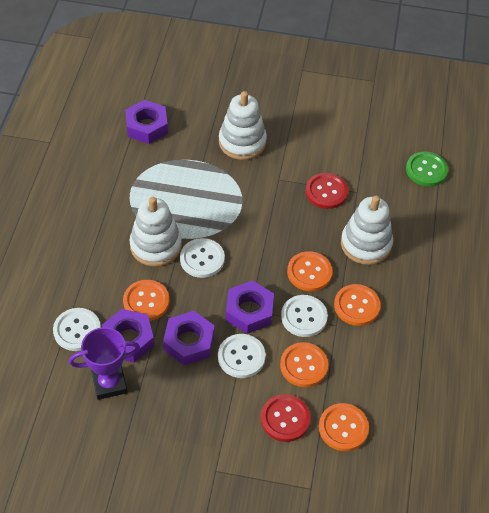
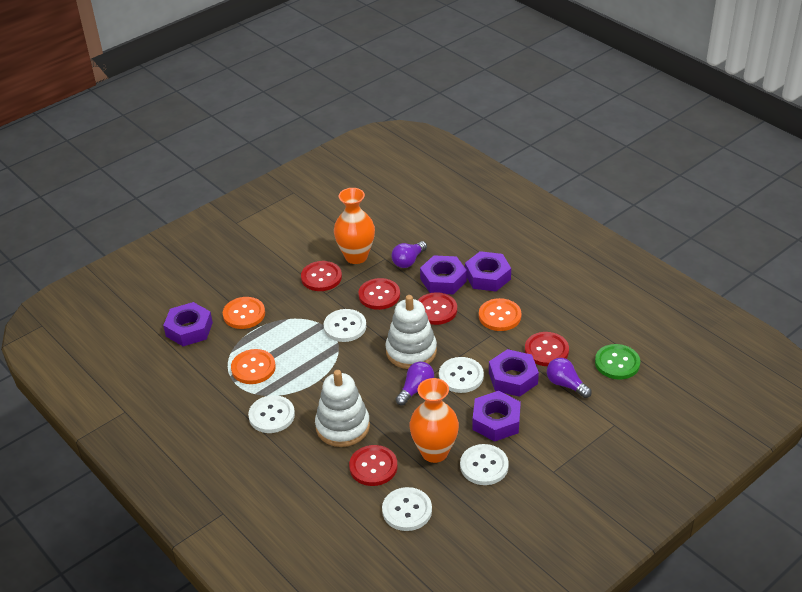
orange button: 5 -> 3
orange vase: 0 -> 2
purple light bulb: 0 -> 3
purple nut: 4 -> 5
purple trophy: 1 -> 0
red button: 2 -> 5
white button: 4 -> 5
white stacking toy: 3 -> 2

